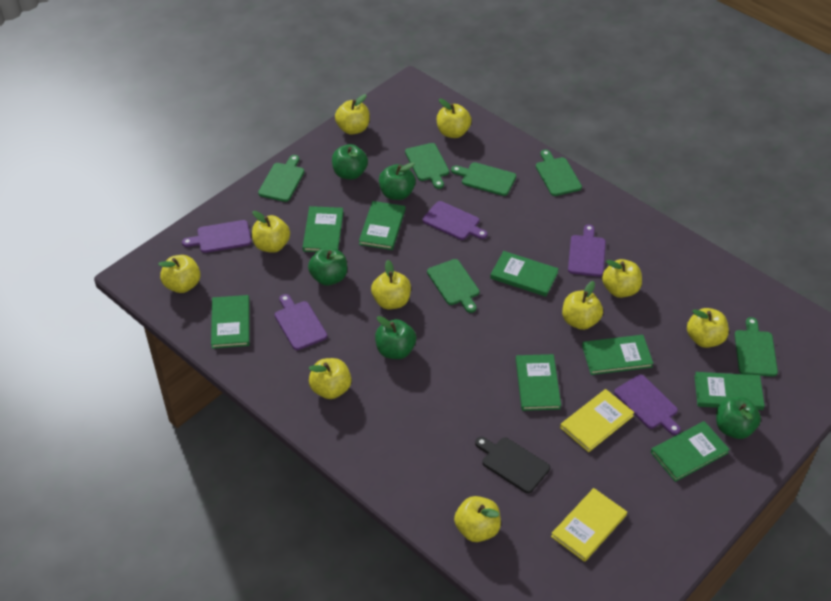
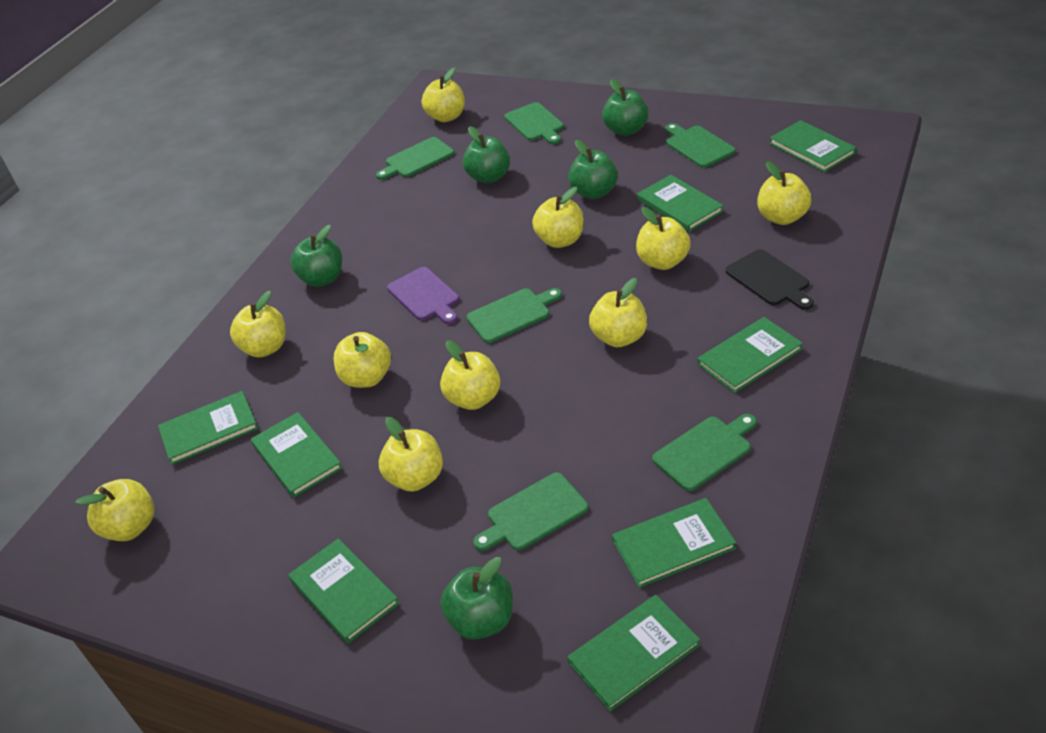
purple cutting board: 5 -> 1
yellow book: 2 -> 0

